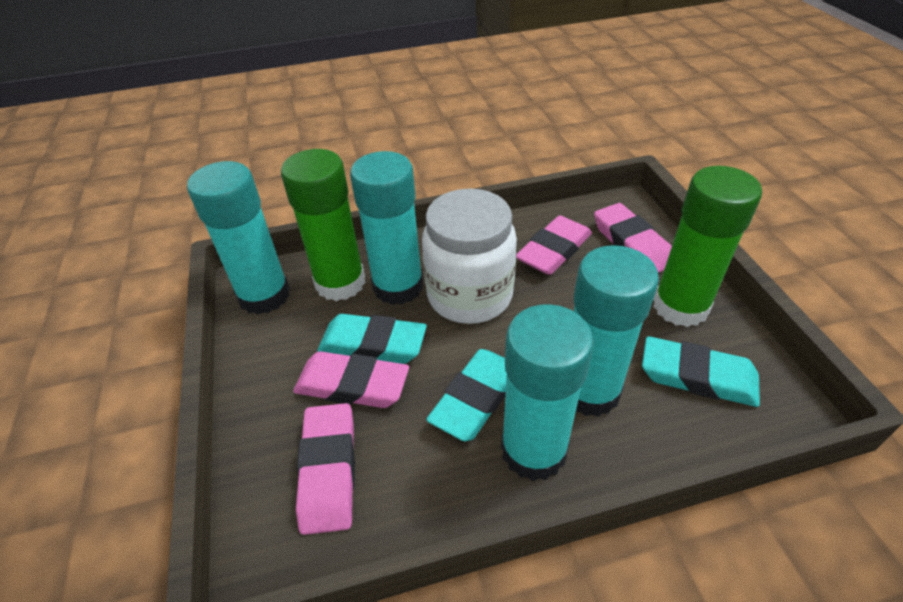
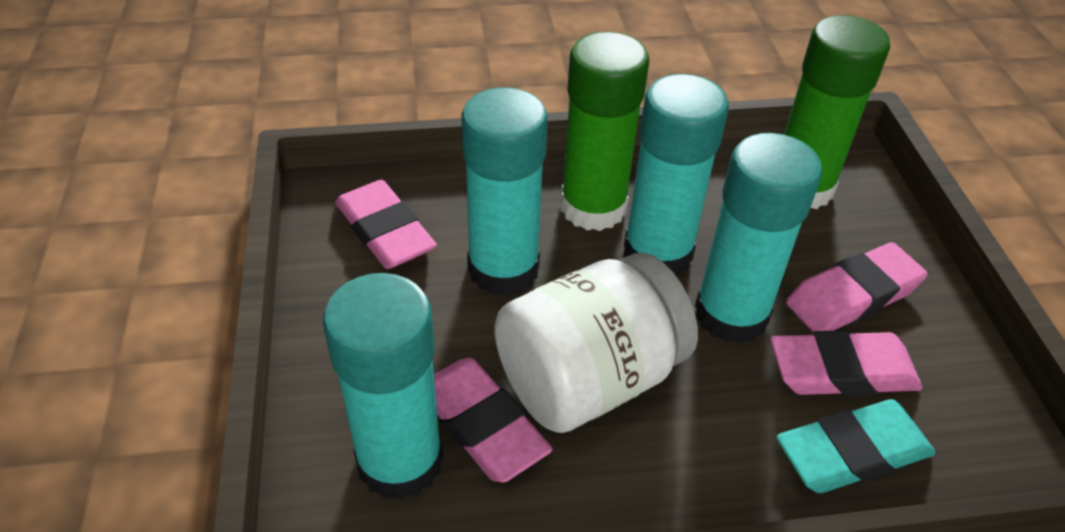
turquoise eraser: 3 -> 1

